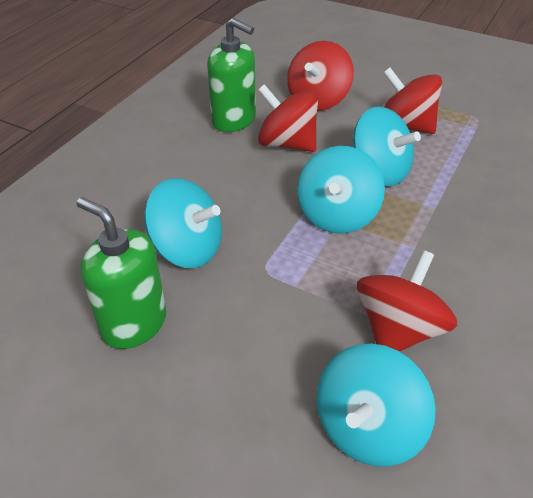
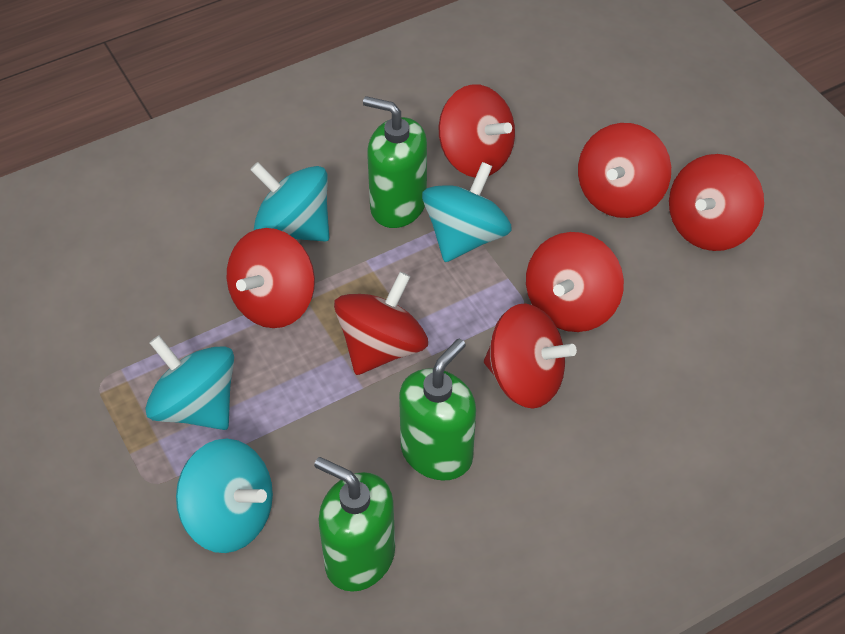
green soap dispenser: 2 -> 3
red spinning top: 4 -> 7

